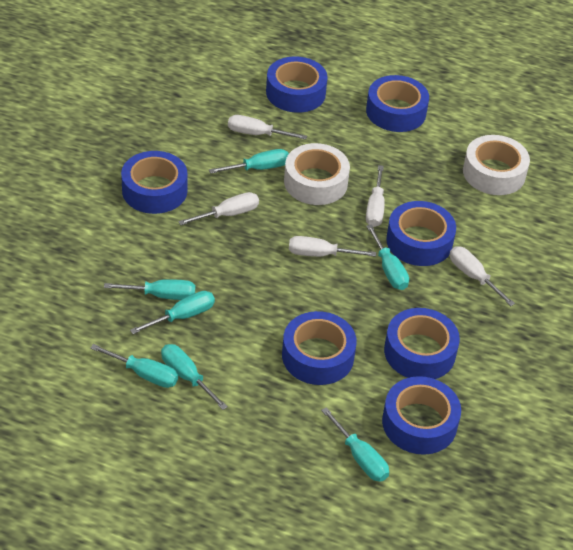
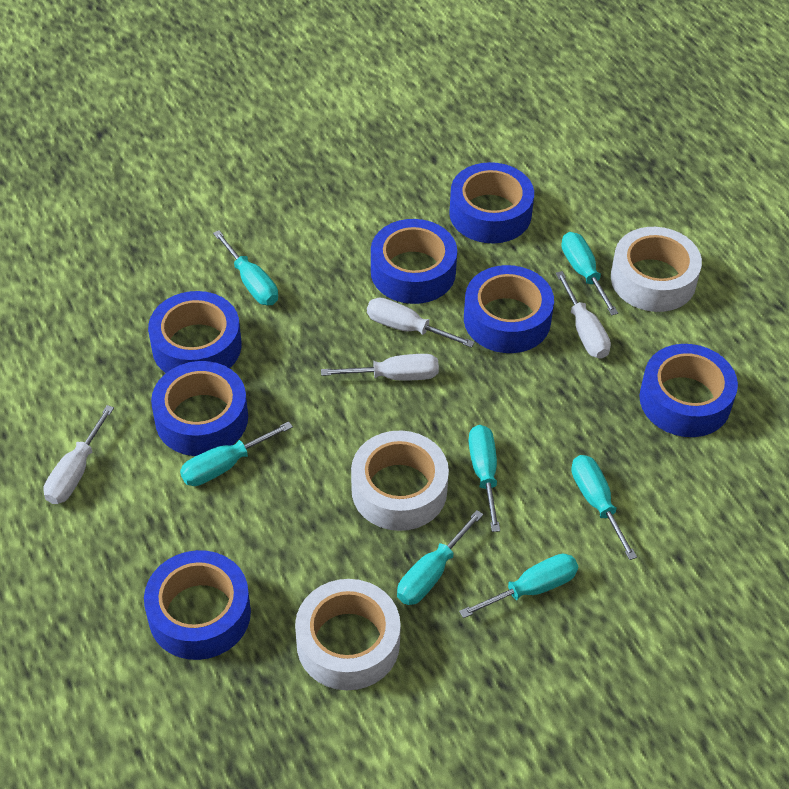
white screwdriver: 5 -> 4
white tape: 2 -> 3

